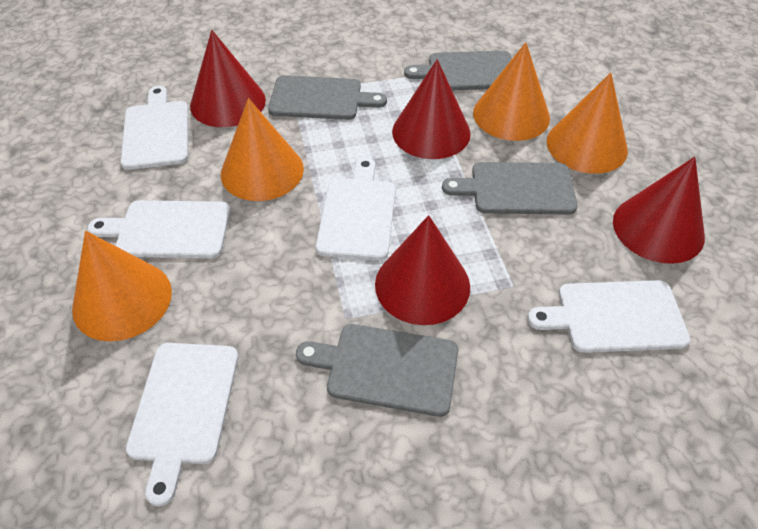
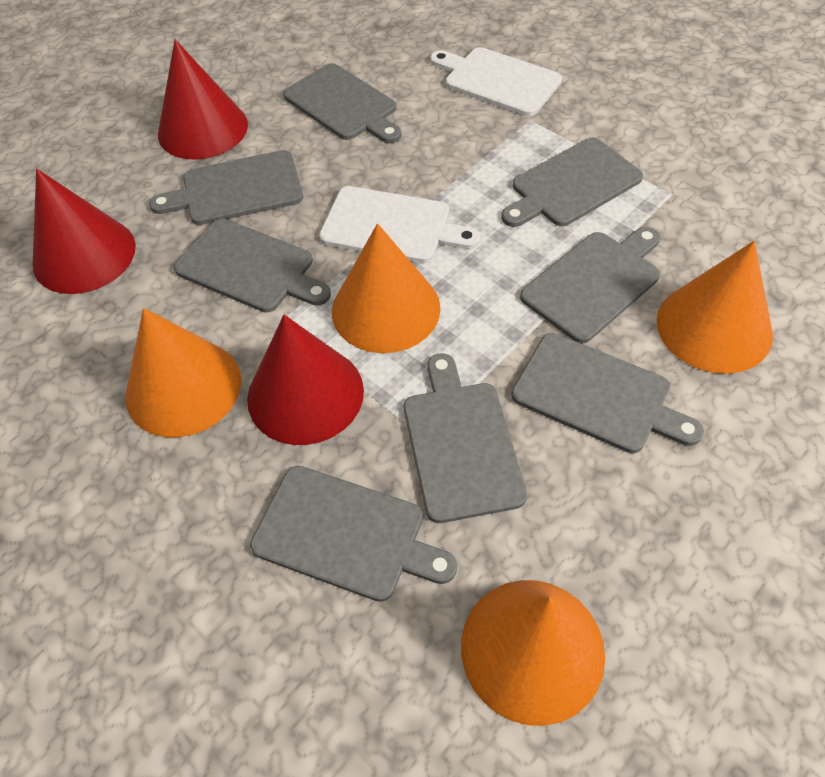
grey cutting board: 4 -> 8
red cone: 4 -> 3
white cutting board: 5 -> 2

